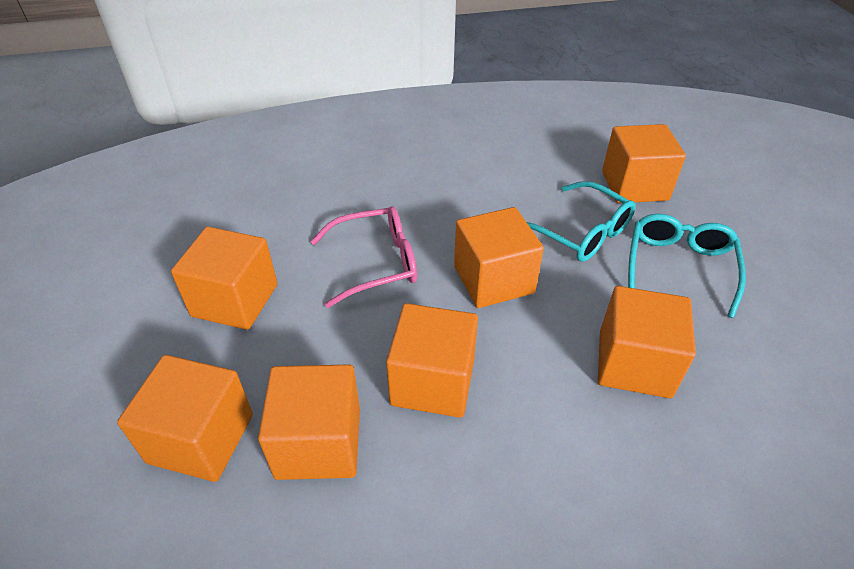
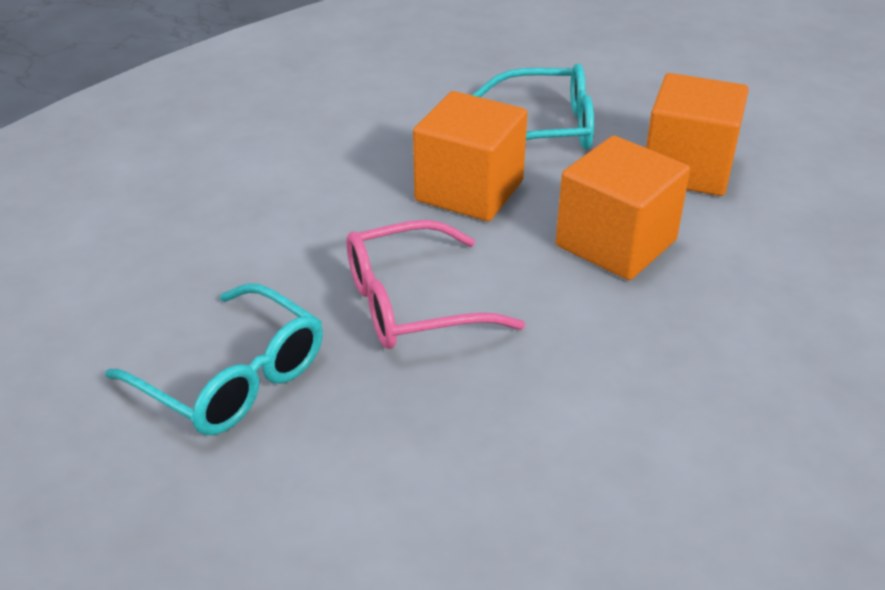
orange cube: 7 -> 3

